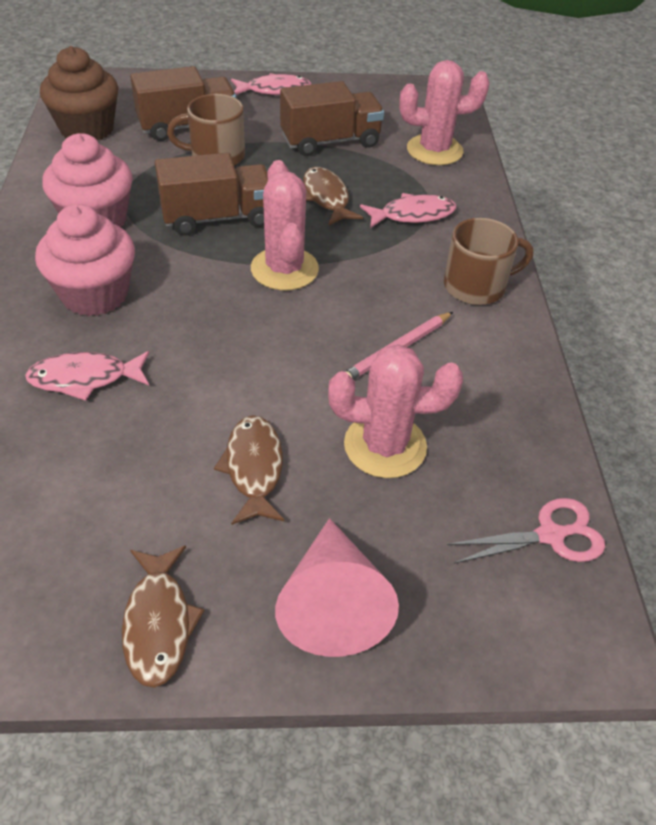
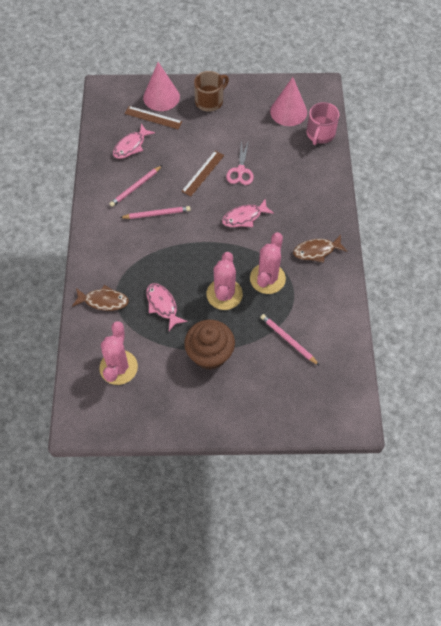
brown fish: 3 -> 2
brown mug: 2 -> 1
brown ruler: 0 -> 2
brown truck: 3 -> 0
pink cone: 1 -> 2
pink cupcake: 2 -> 0
pink mug: 0 -> 1
pink pencil: 1 -> 3

